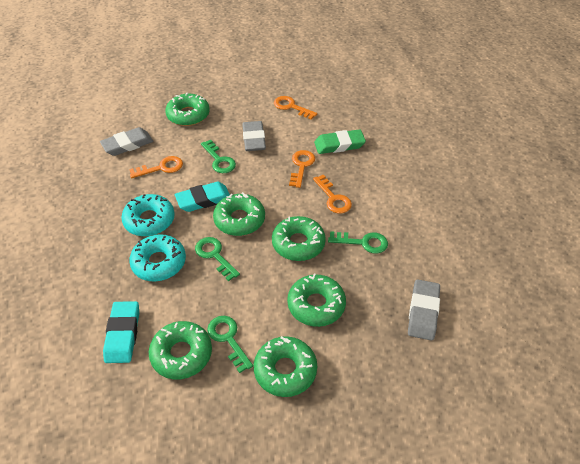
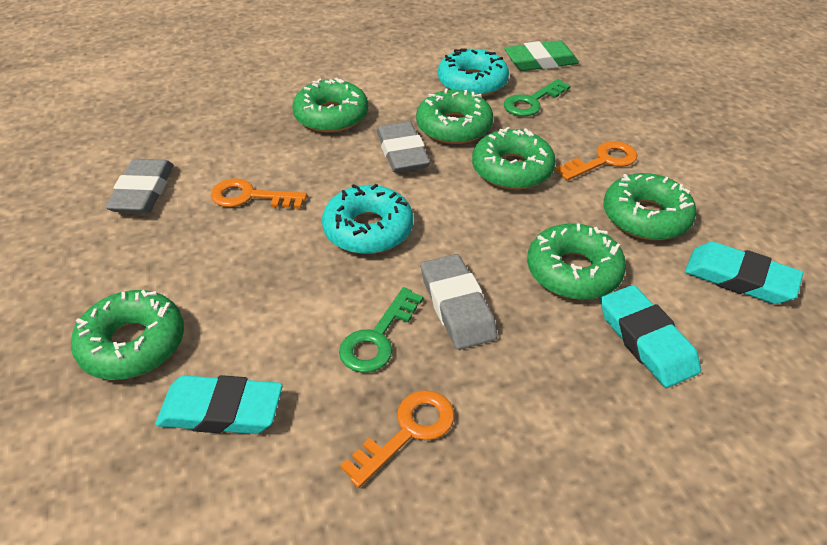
green key: 4 -> 2
orange key: 4 -> 3
turquoise eraser: 2 -> 3

